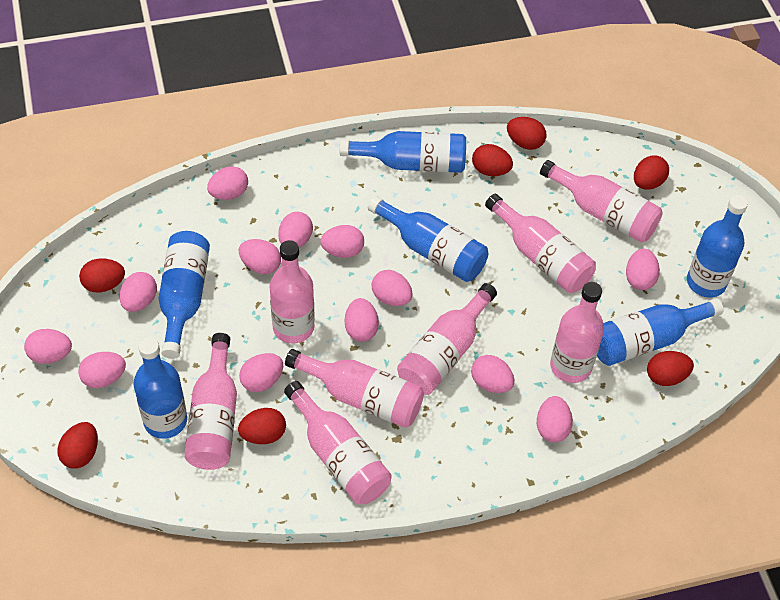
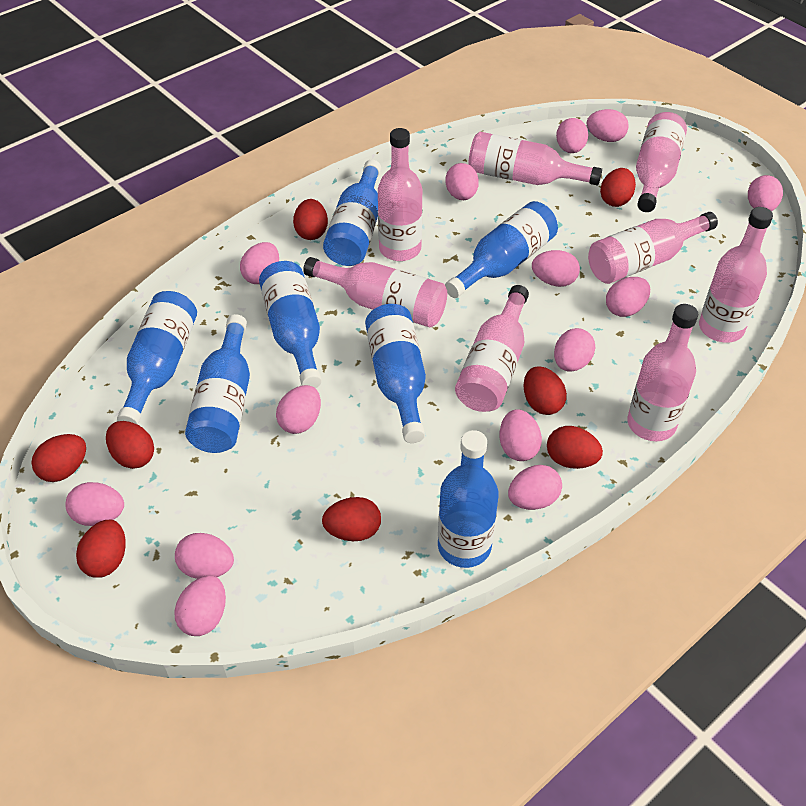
blue bottle: 6 -> 7
pink egg: 13 -> 14
red egg: 7 -> 8

